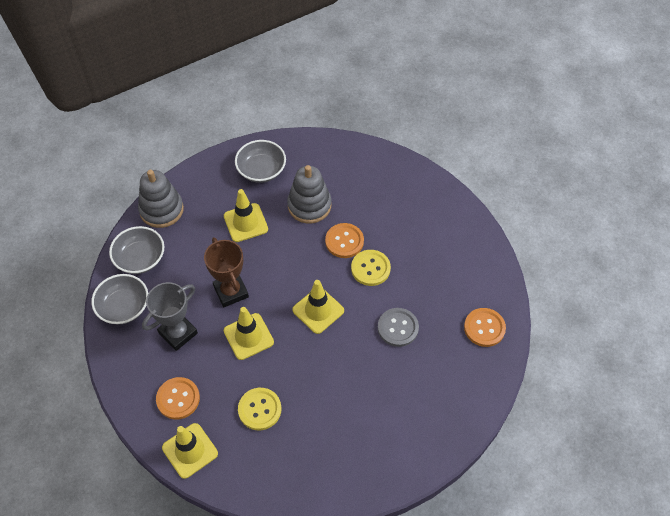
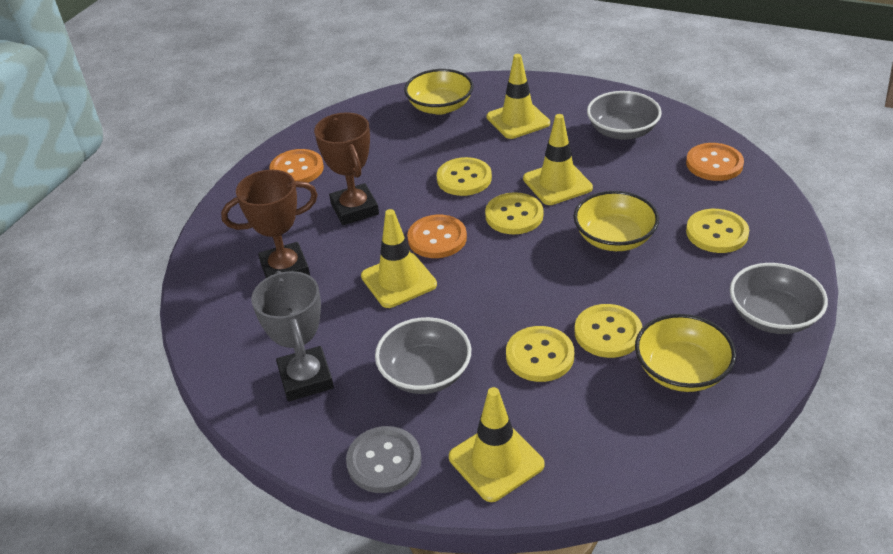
brown trophy: 1 -> 2
grey stacking toy: 2 -> 0
yellow bowl: 0 -> 3
yellow button: 2 -> 5

